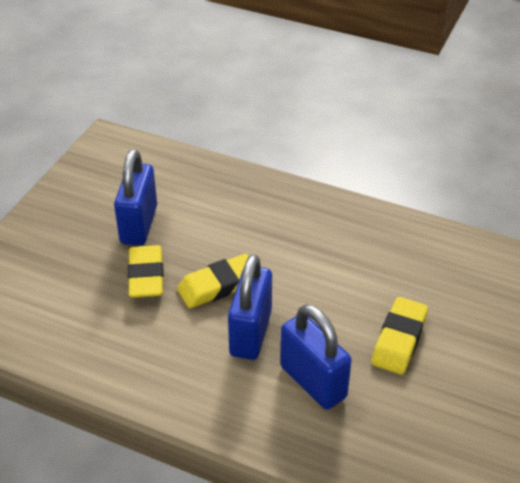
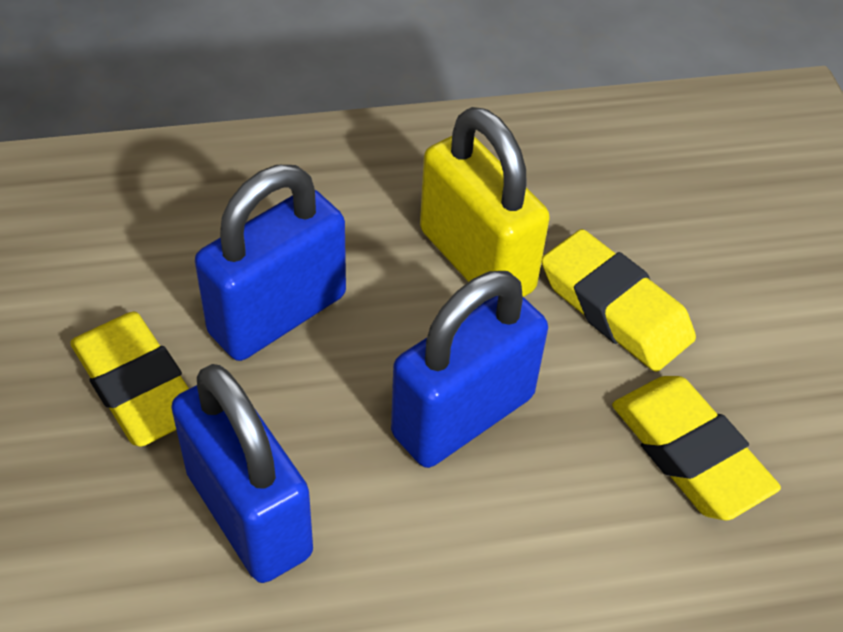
yellow padlock: 0 -> 1

